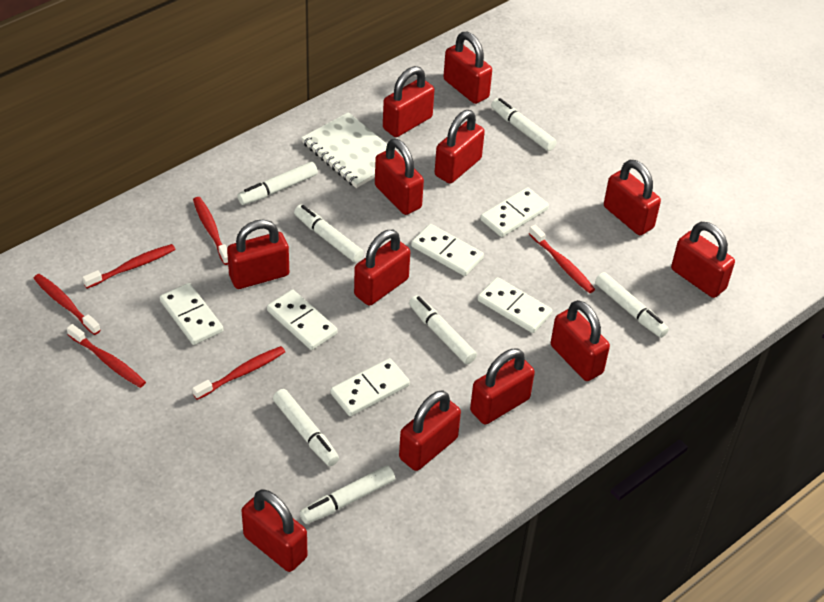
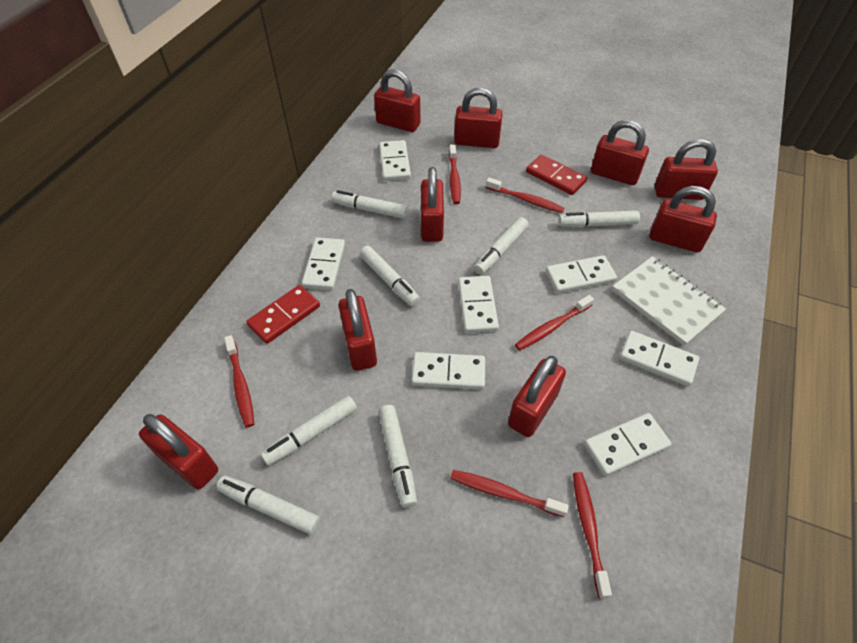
red domino: 0 -> 2
red padlock: 12 -> 9
white domino: 6 -> 7

